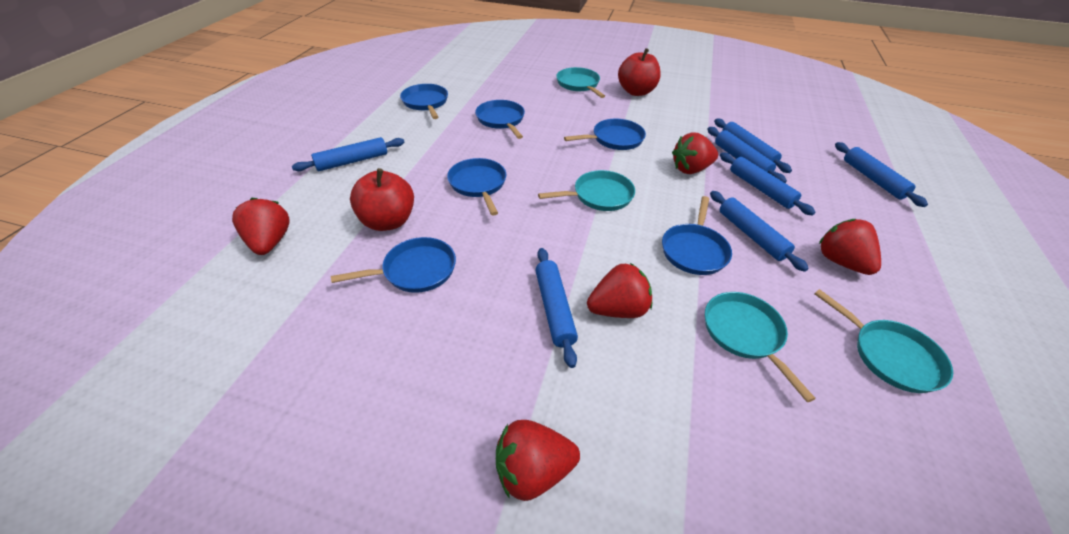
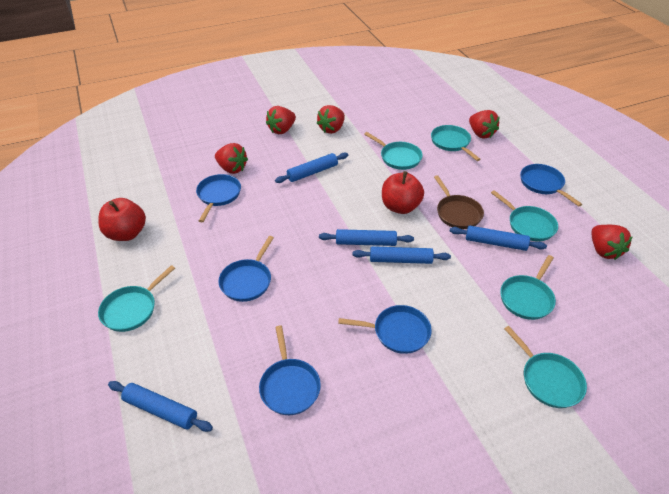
blue pan: 6 -> 5
blue rolling pin: 7 -> 5
brown pan: 0 -> 1
turquoise pan: 4 -> 6

